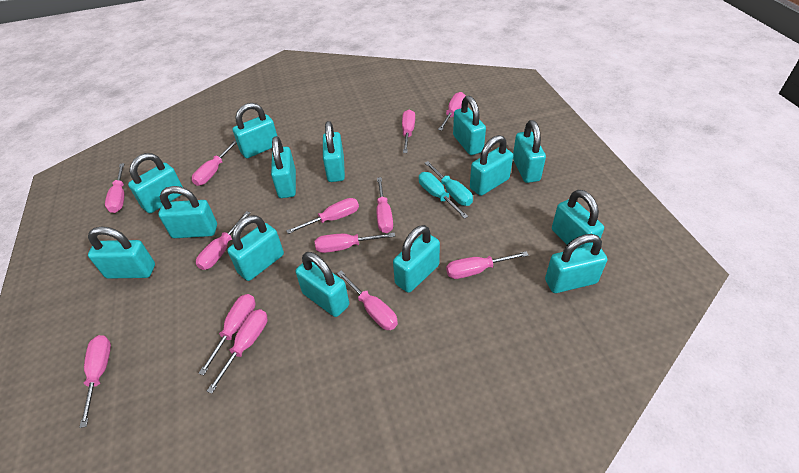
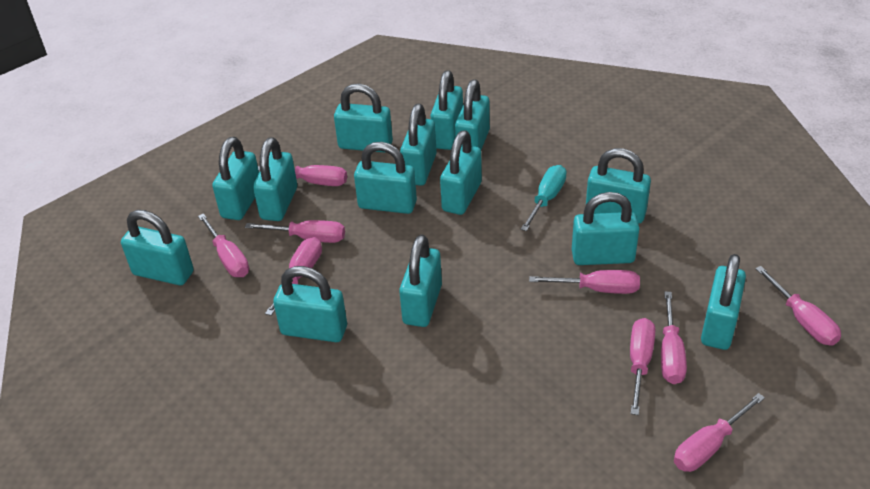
pink screwdriver: 13 -> 9
turquoise screwdriver: 2 -> 1

